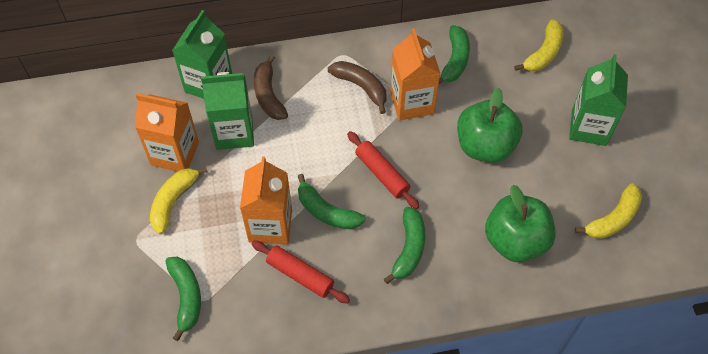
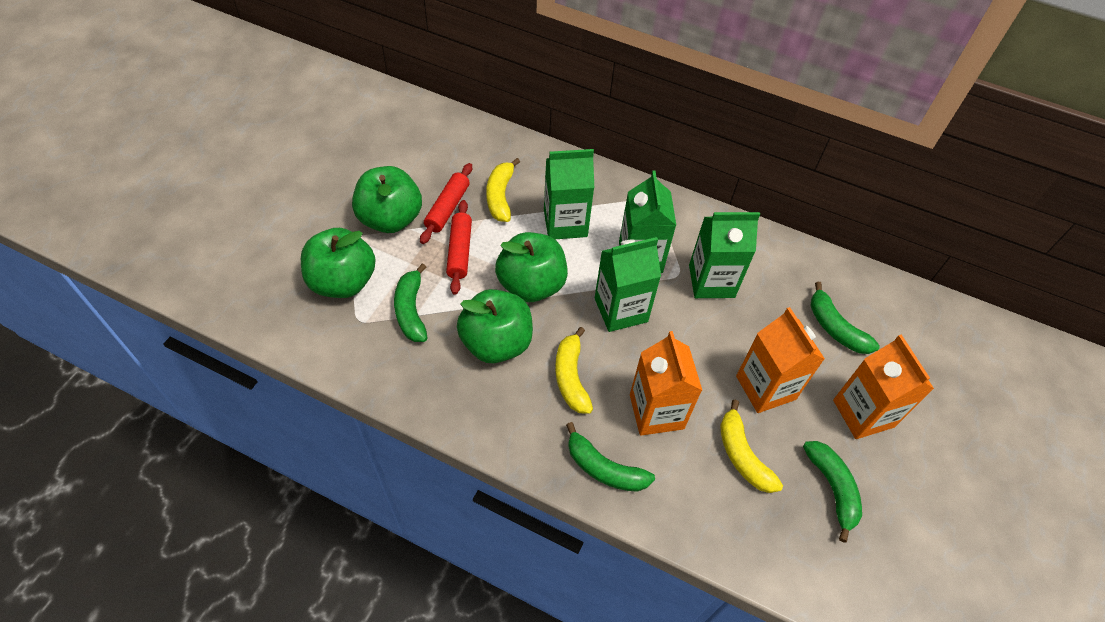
brown banana: 2 -> 0
green apple: 2 -> 4
green carton: 3 -> 4

